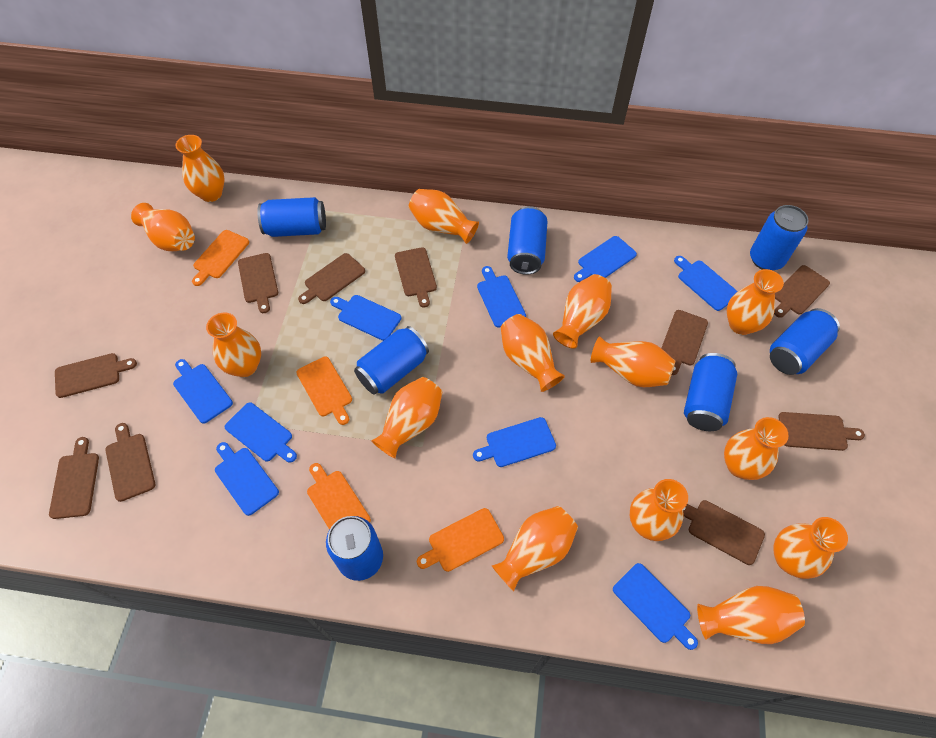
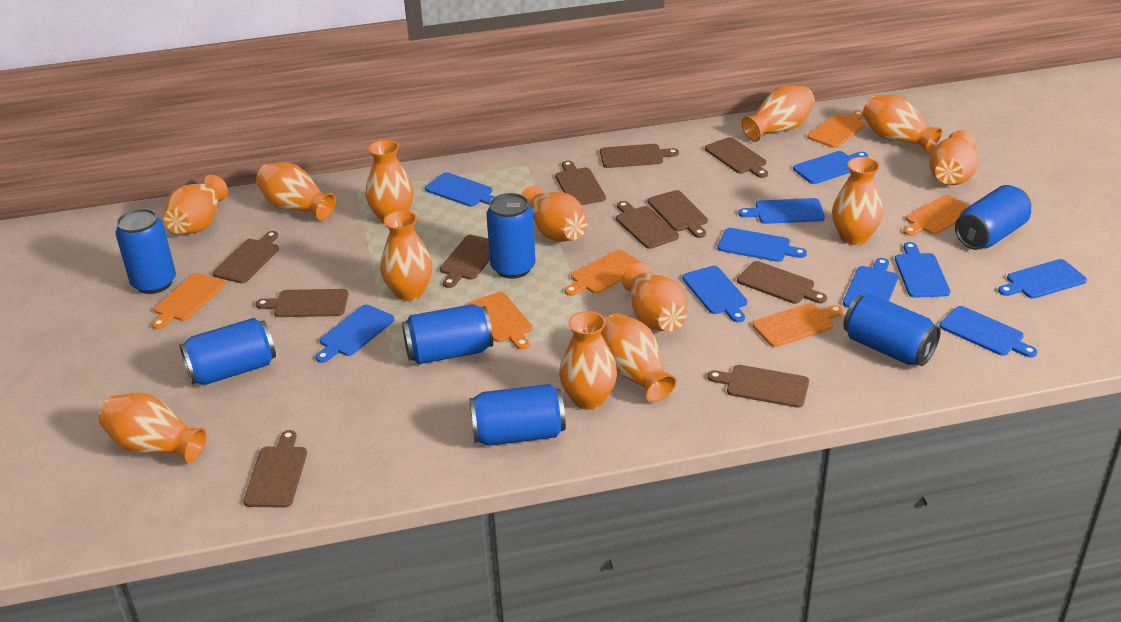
blue cutting board: 9 -> 10
brown cutting board: 10 -> 11
orange cutting board: 4 -> 6
orange vase: 14 -> 13

